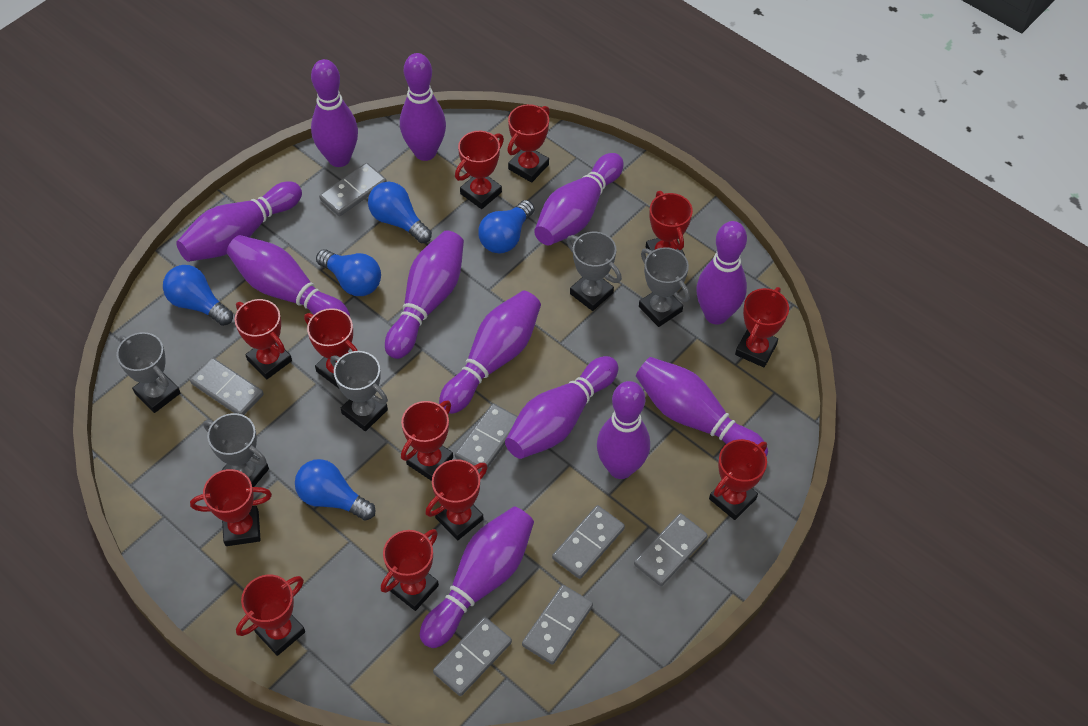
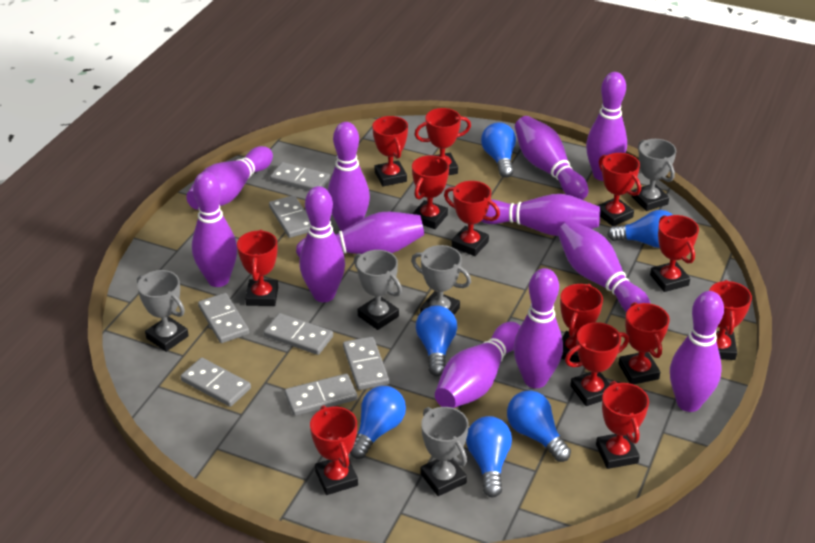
blue light bulb: 5 -> 6
red trophy: 12 -> 13

